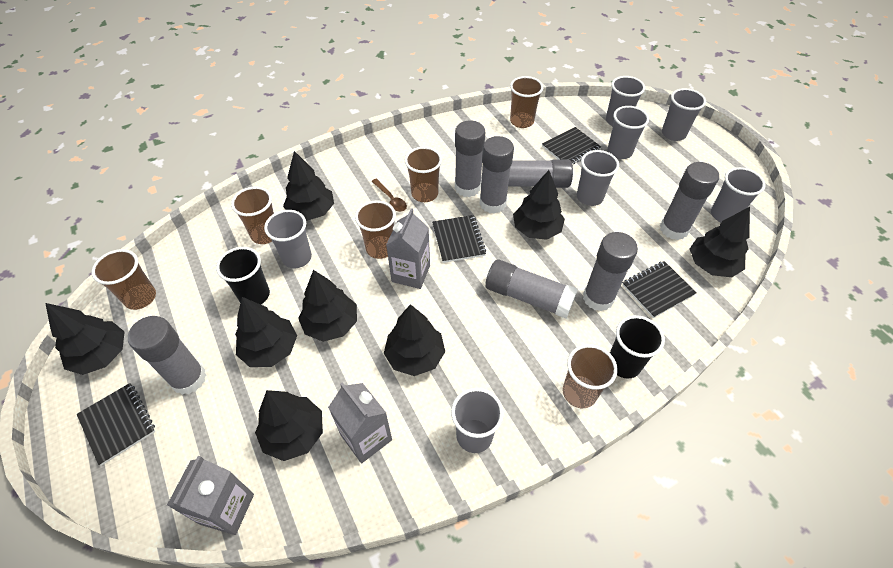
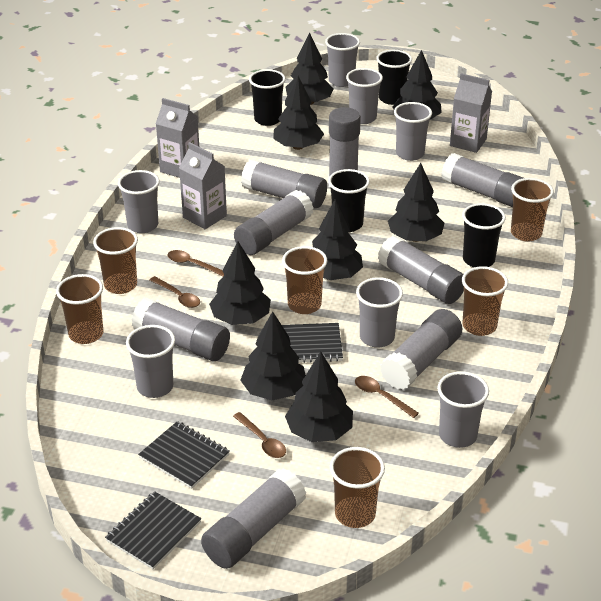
black cup: 2 -> 4
black notebook: 4 -> 3
brown spoon: 1 -> 4
grey glue stick: 7 -> 8

